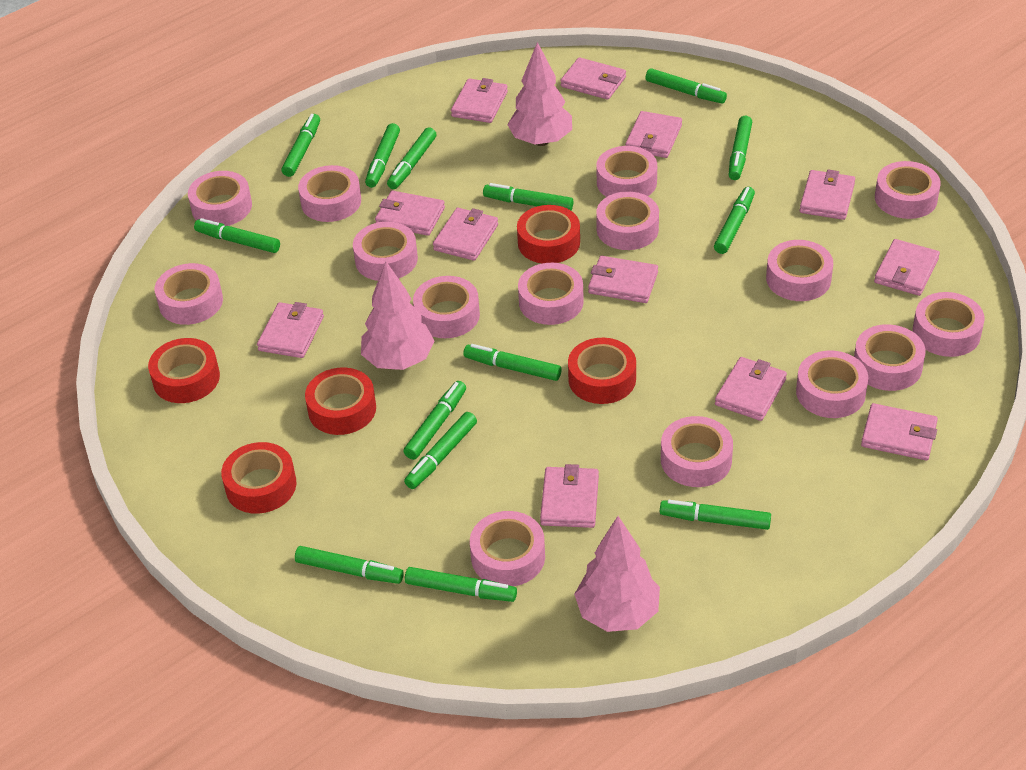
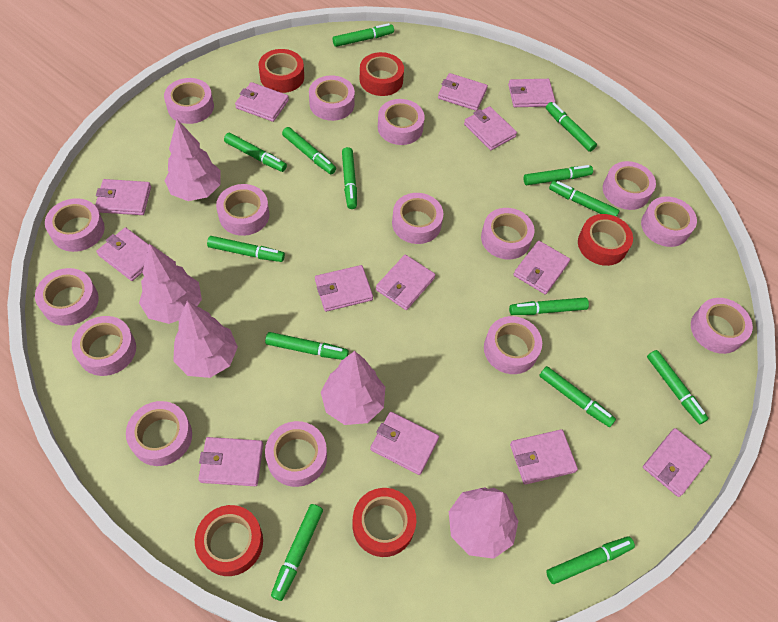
pink tree: 3 -> 5
pink wallet: 12 -> 13

